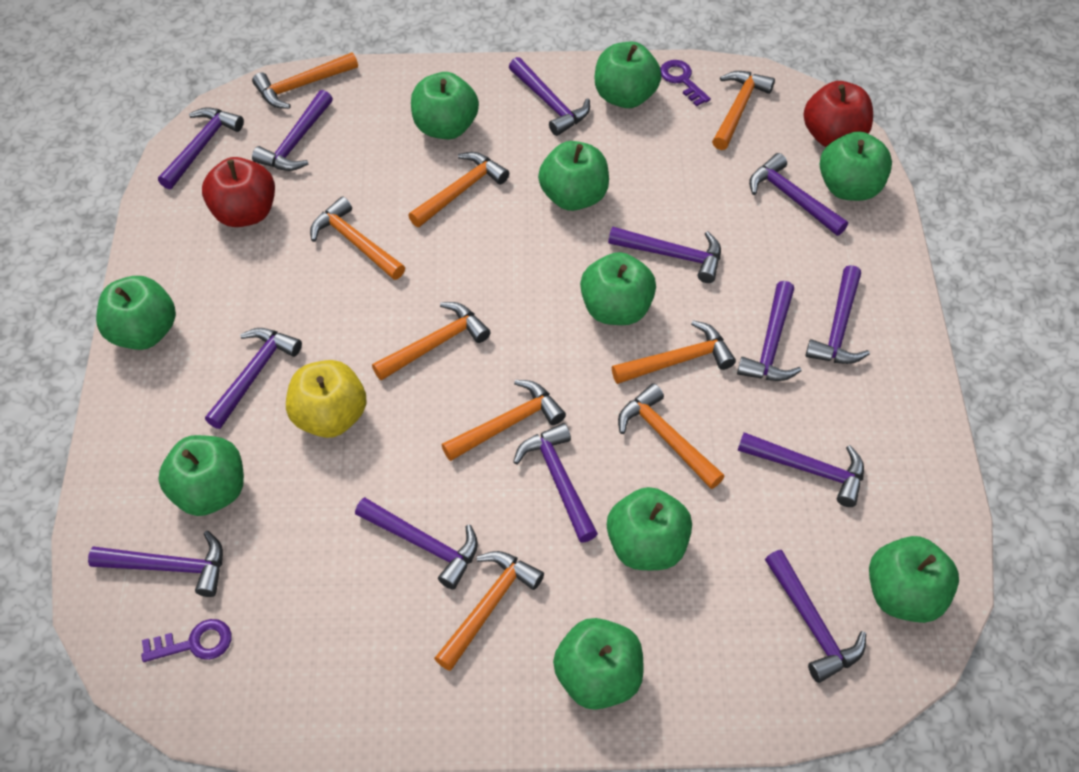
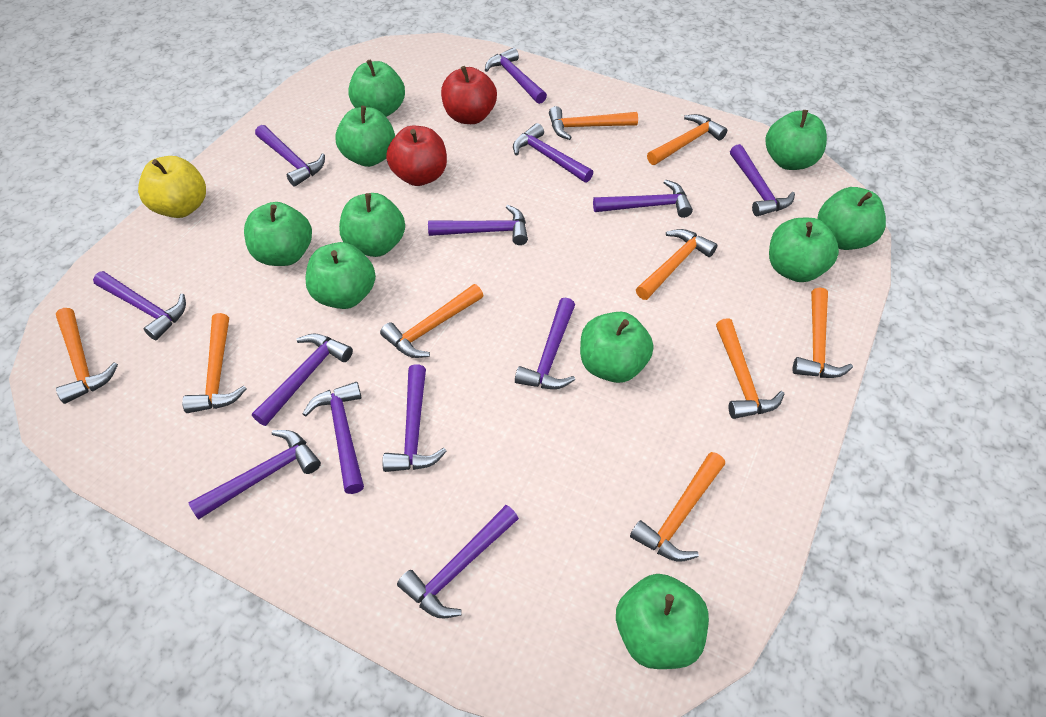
purple key: 2 -> 0

